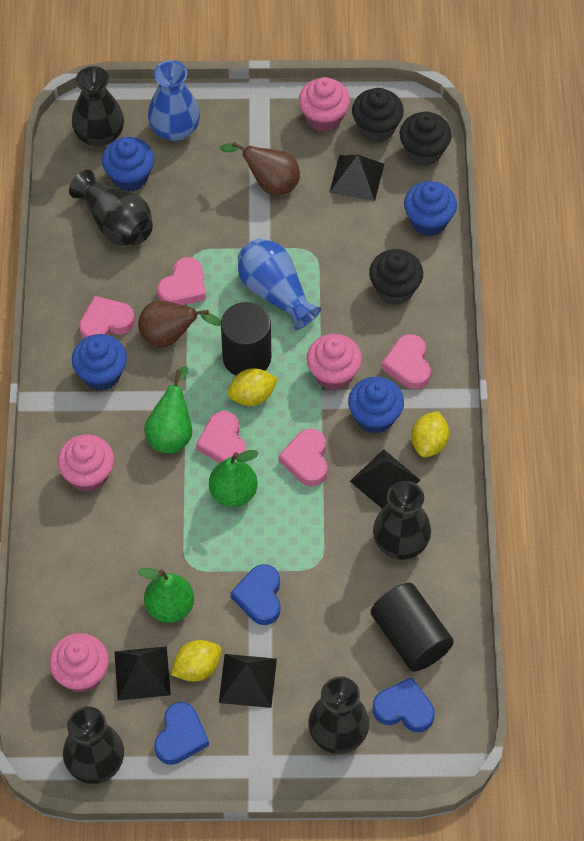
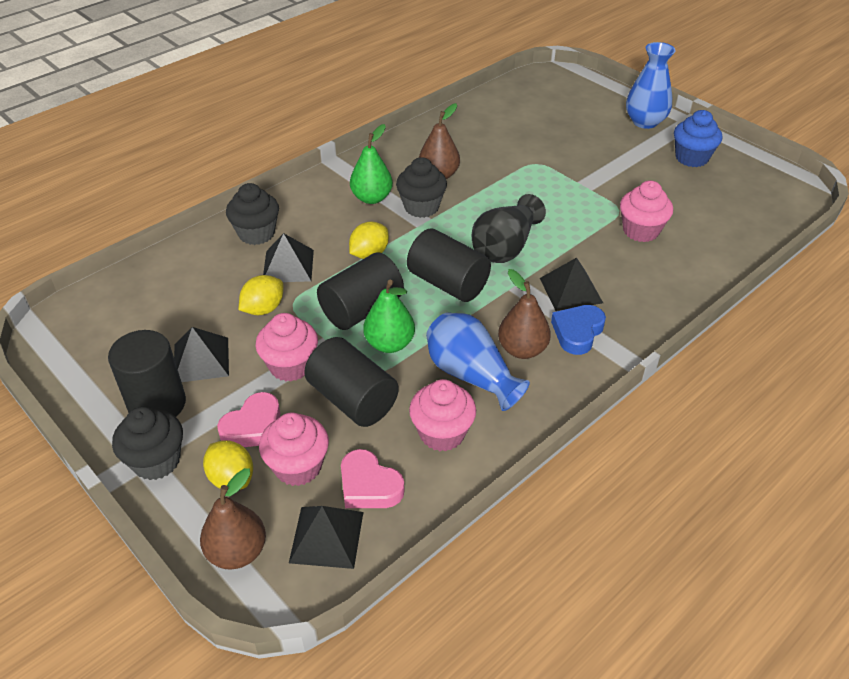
black cylinder: 2 -> 4
black vase: 5 -> 1
blue cupcake: 4 -> 1
blue heart: 3 -> 1
brown pear: 2 -> 3
green pear: 3 -> 2
pink heart: 5 -> 2

